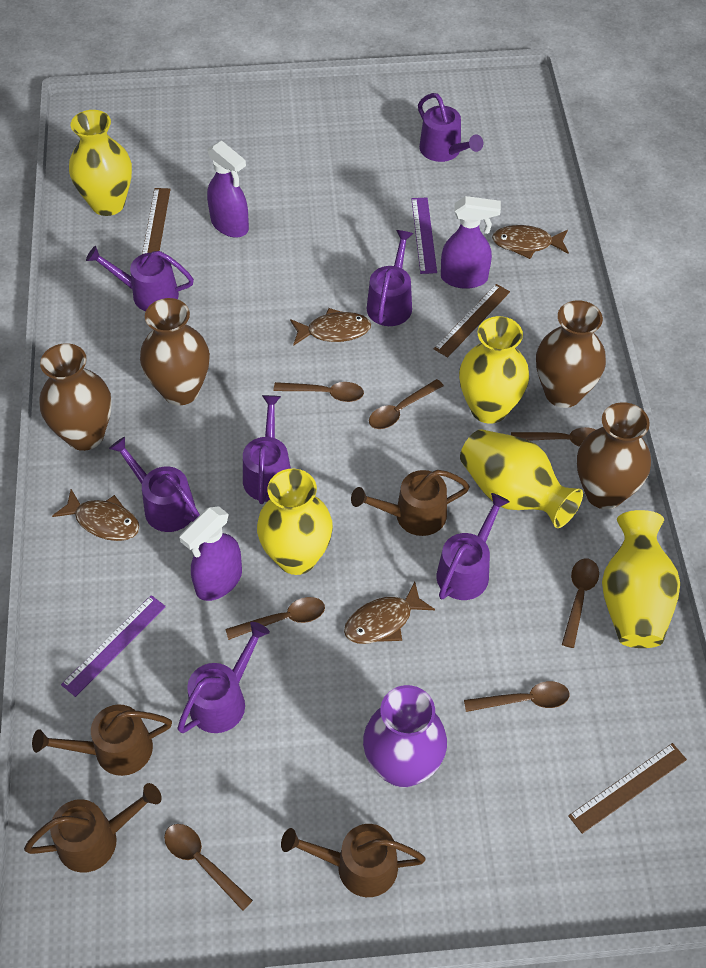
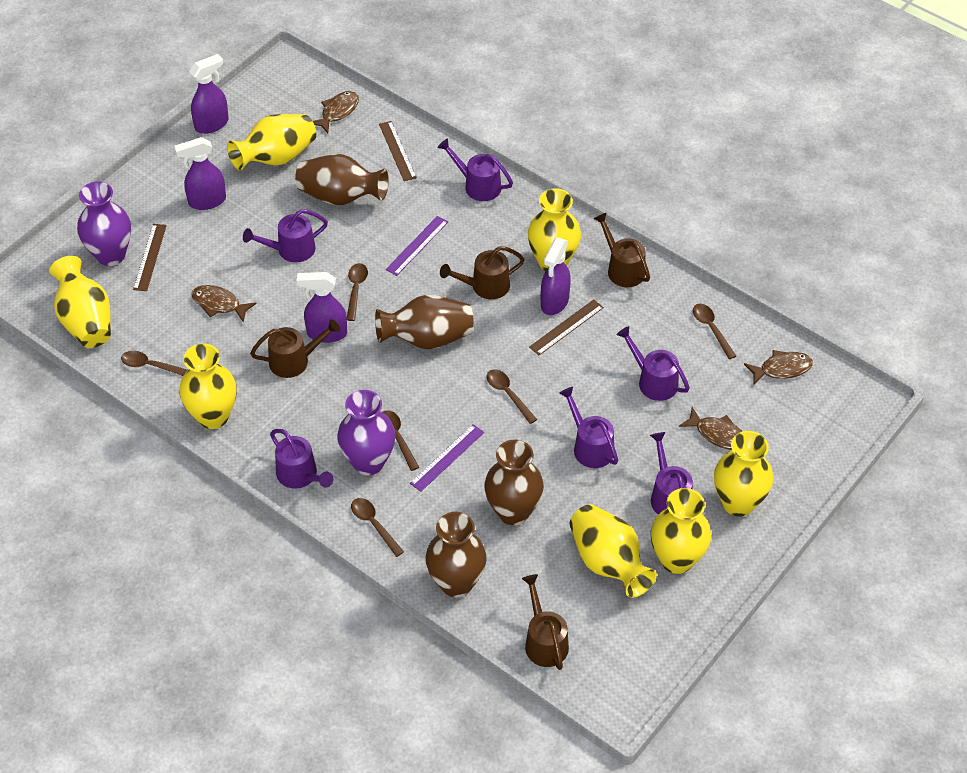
brown spoon: 7 -> 6
purple spray bottle: 3 -> 4
purple vase: 1 -> 2
purple watering can: 7 -> 6
yellow vase: 5 -> 7

